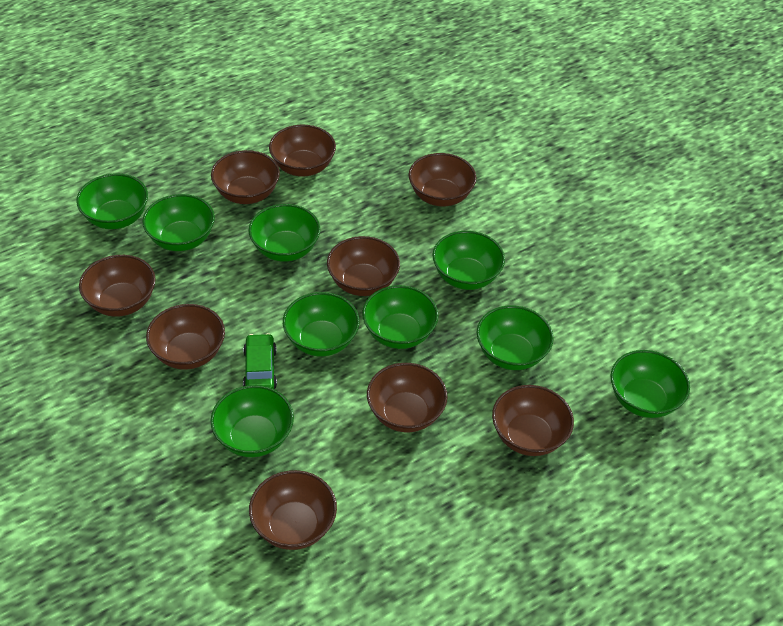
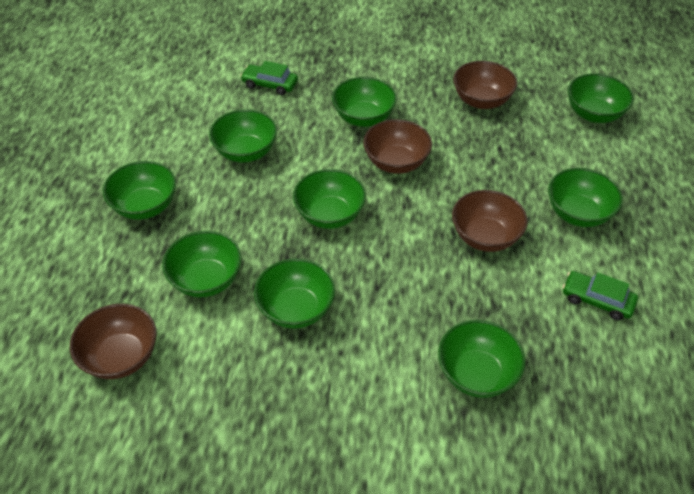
brown bowl: 9 -> 4
green car: 1 -> 2

